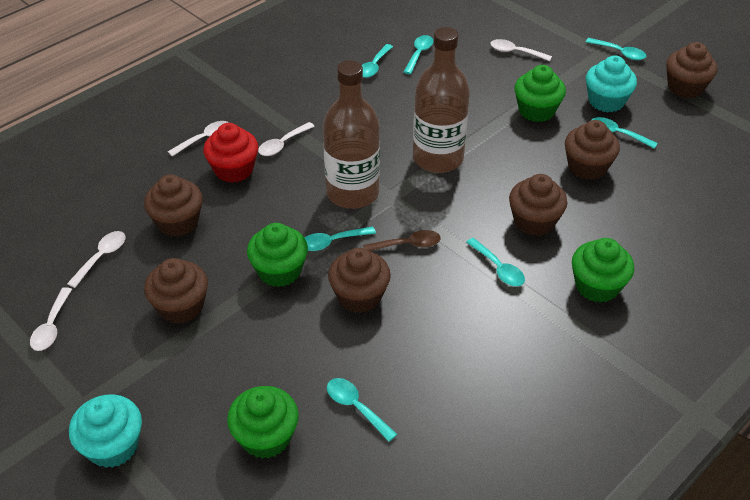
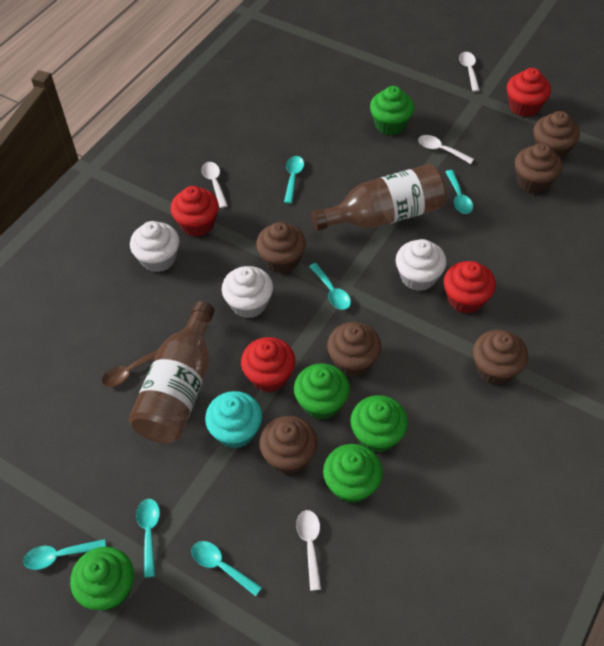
green cupcake: 4 -> 5
red cupcake: 1 -> 4
turquoise cupcake: 2 -> 1
turquoise spoon: 7 -> 6
white cupcake: 0 -> 3
white spoon: 5 -> 4

